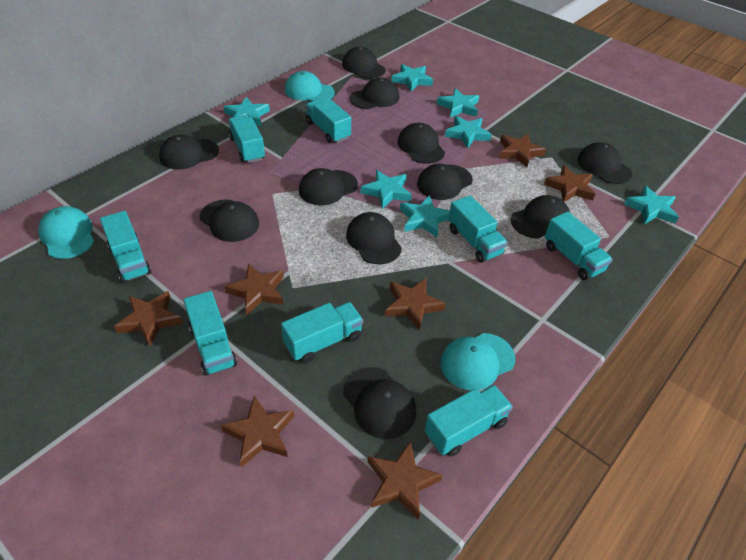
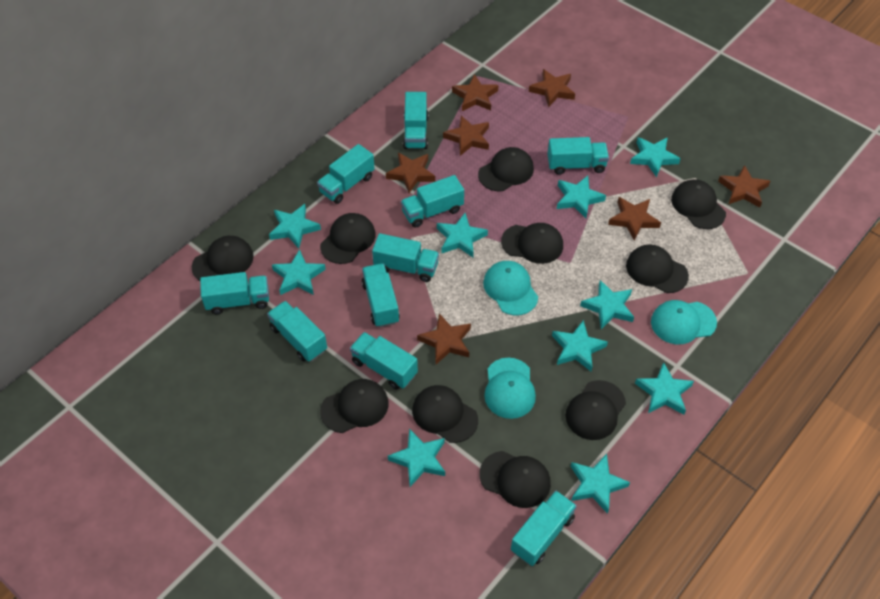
black cap: 11 -> 10
turquoise star: 7 -> 10
turquoise truck: 8 -> 10

